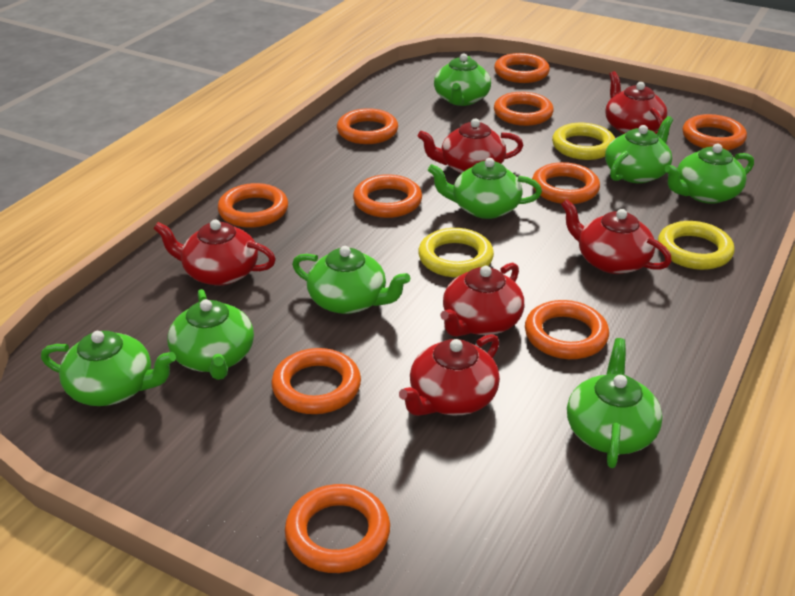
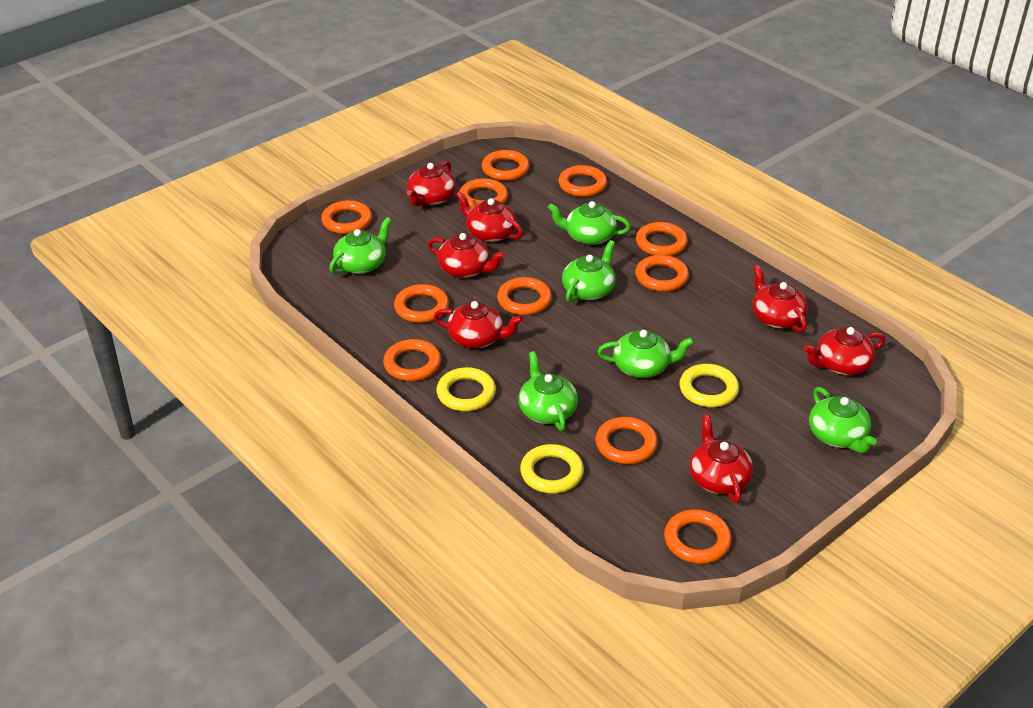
green teapot: 8 -> 6
orange ring: 10 -> 11
red teapot: 6 -> 7

